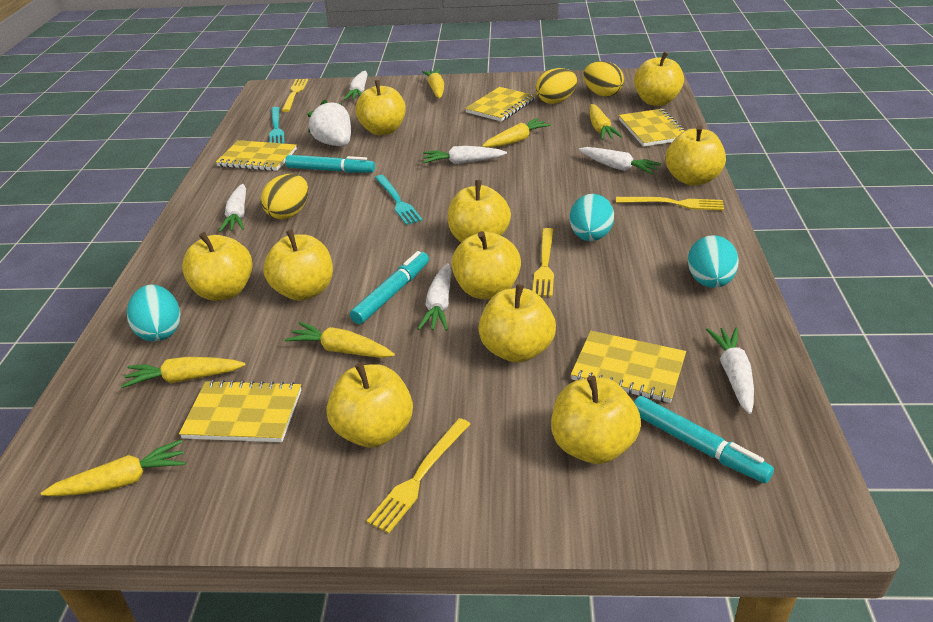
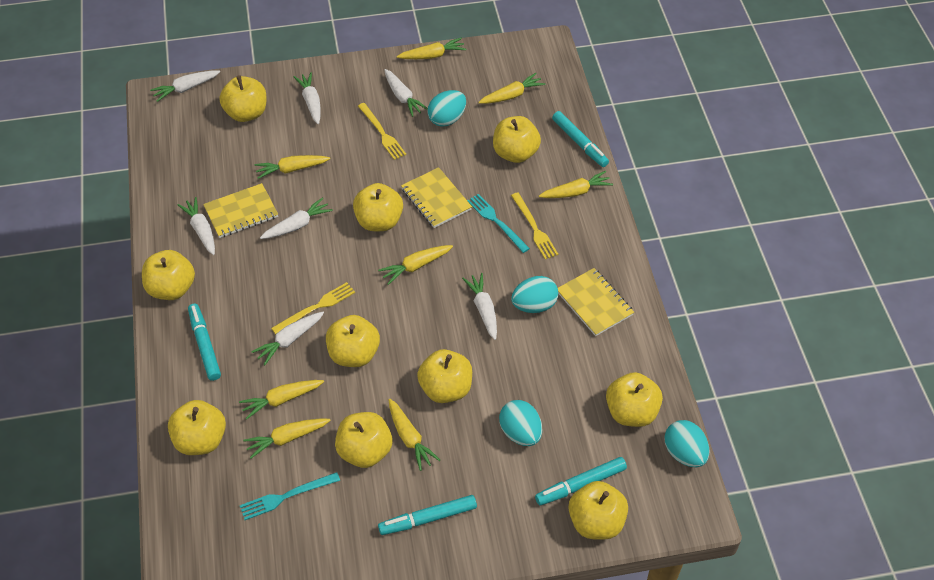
turquoise egg: 3 -> 4
turquoise marker: 3 -> 4
white carrot: 6 -> 7
white strawberry: 1 -> 0
yellow carrot: 6 -> 8
yellow egg: 3 -> 0
yellow fork: 4 -> 3
yellow notebook: 5 -> 3

